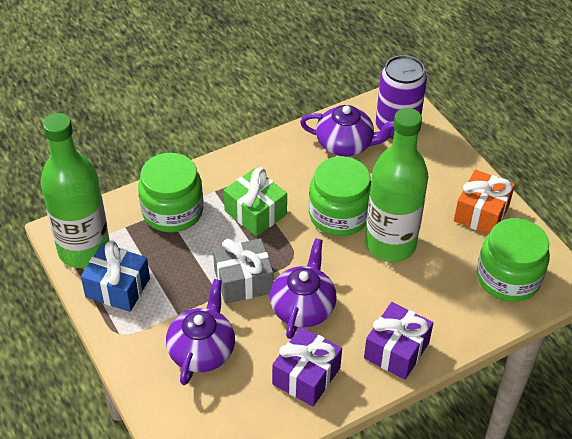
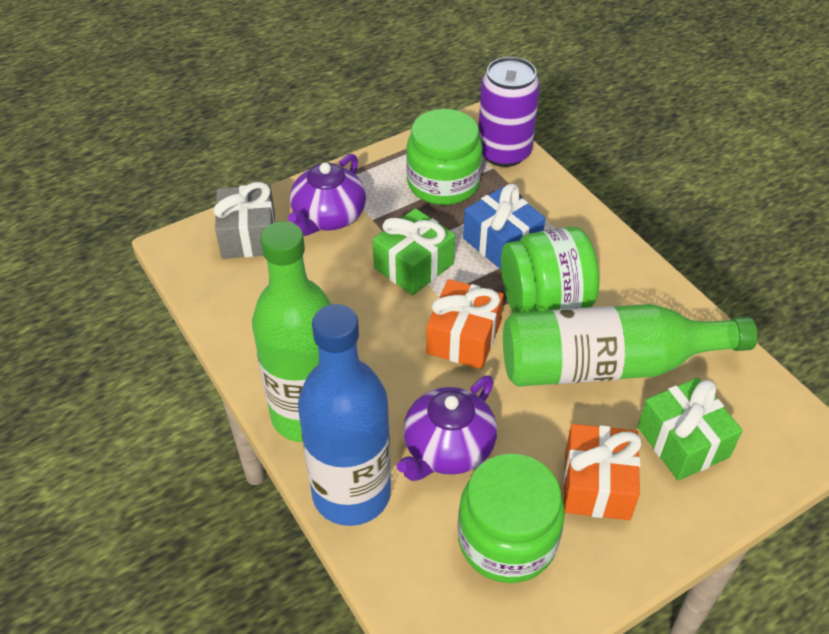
blue bottle: 0 -> 1
green gift: 1 -> 2
orange gift: 1 -> 2
purple gift: 2 -> 0
purple teapot: 3 -> 2

